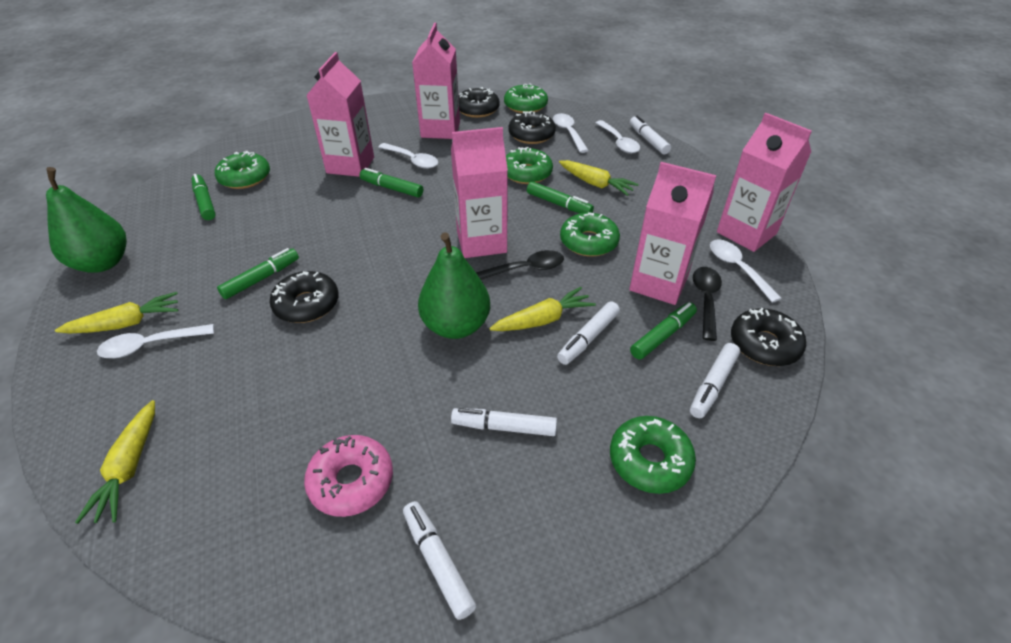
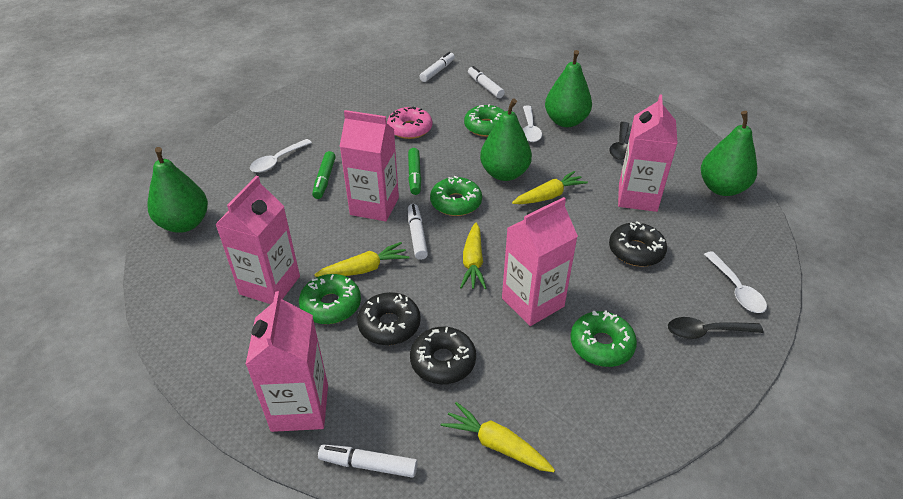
black donut: 4 -> 3
green donut: 5 -> 4
green marker: 5 -> 2
green pear: 2 -> 4
white marker: 5 -> 4
white spoon: 5 -> 3

